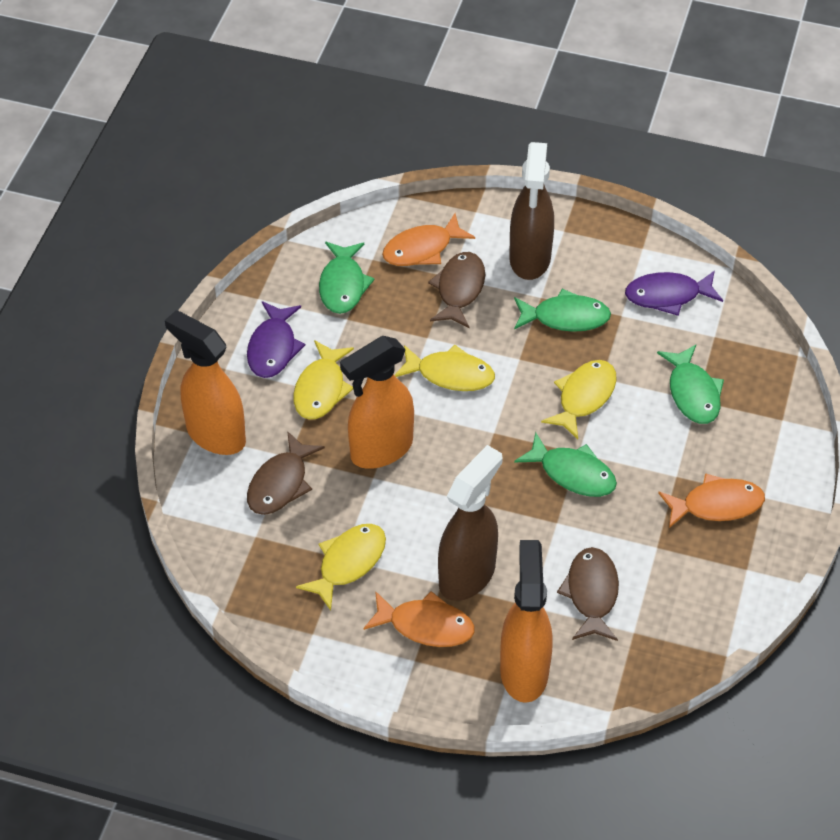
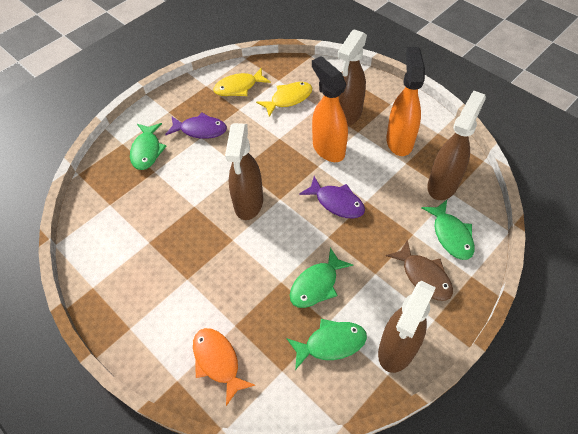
brown fish: 3 -> 1
brown spray bottle: 2 -> 4
orange fish: 3 -> 1
orange spray bottle: 3 -> 2
yellow fish: 4 -> 2

